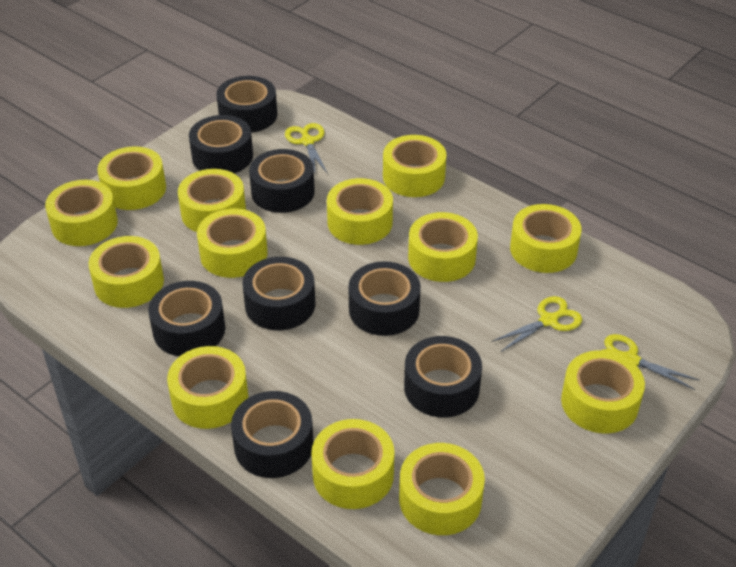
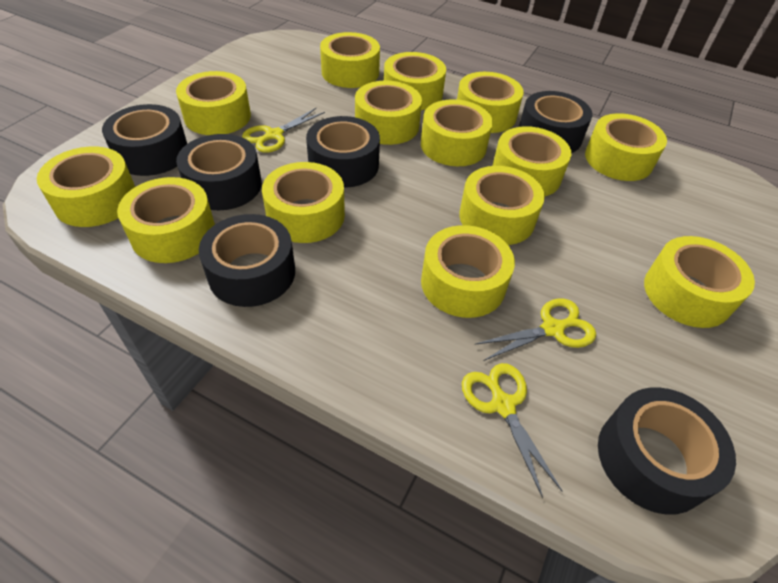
black tape: 8 -> 6
yellow tape: 13 -> 14

